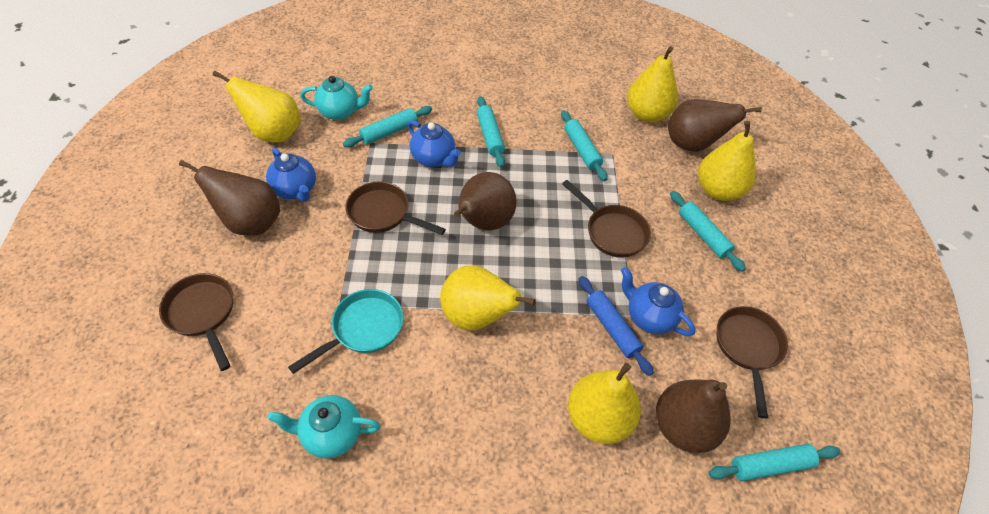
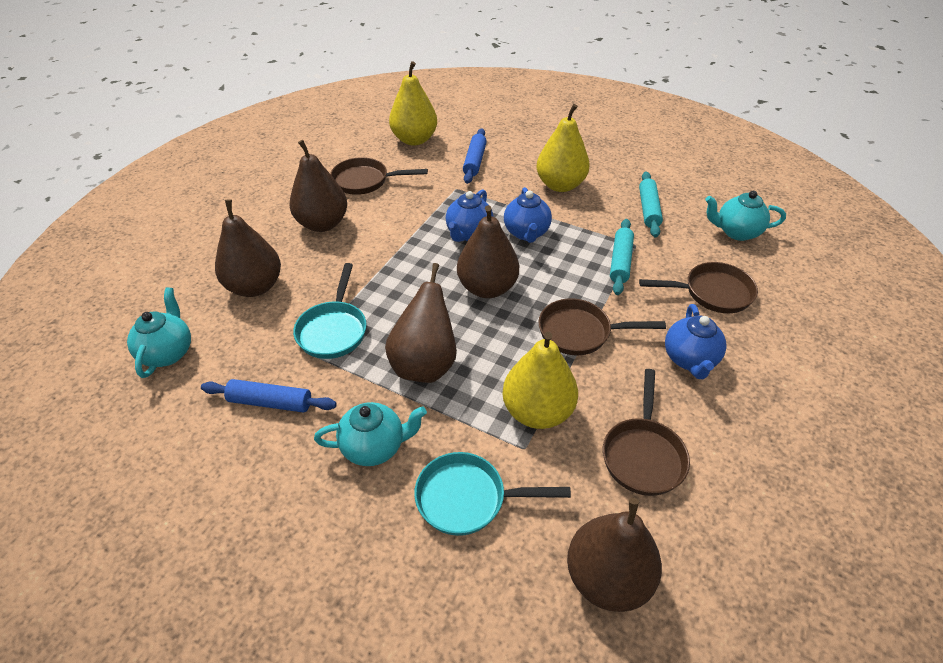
blue rolling pin: 1 -> 2
brown pear: 4 -> 5
turquoise pan: 1 -> 2
turquoise rolling pin: 5 -> 2
turquoise teapot: 2 -> 3
yellow pear: 5 -> 3

